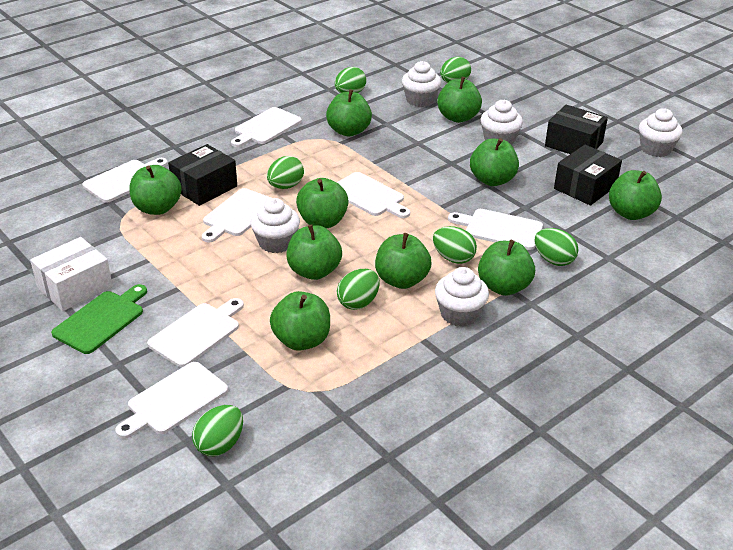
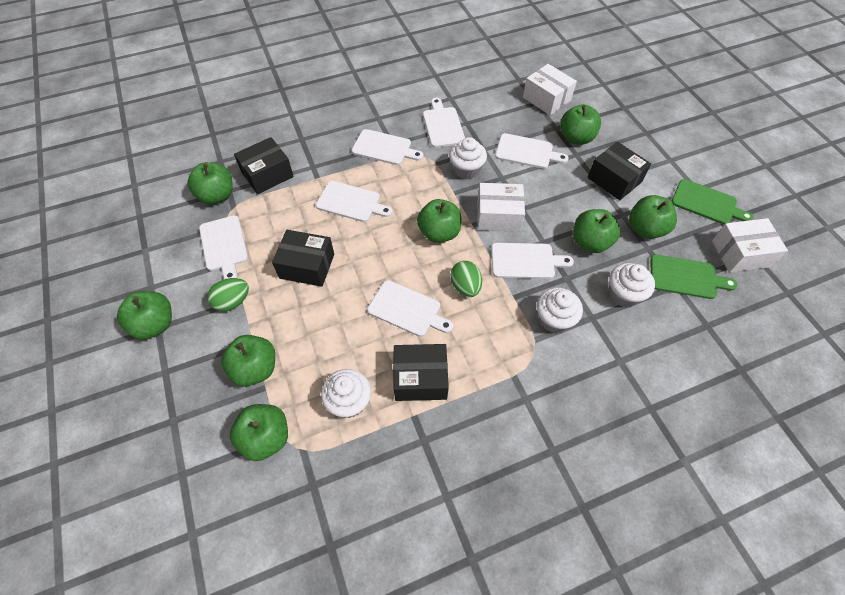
black box: 3 -> 4
green apple: 10 -> 8
green cutting board: 1 -> 2
green egg: 7 -> 2
white box: 1 -> 3
white cupcake: 5 -> 4

